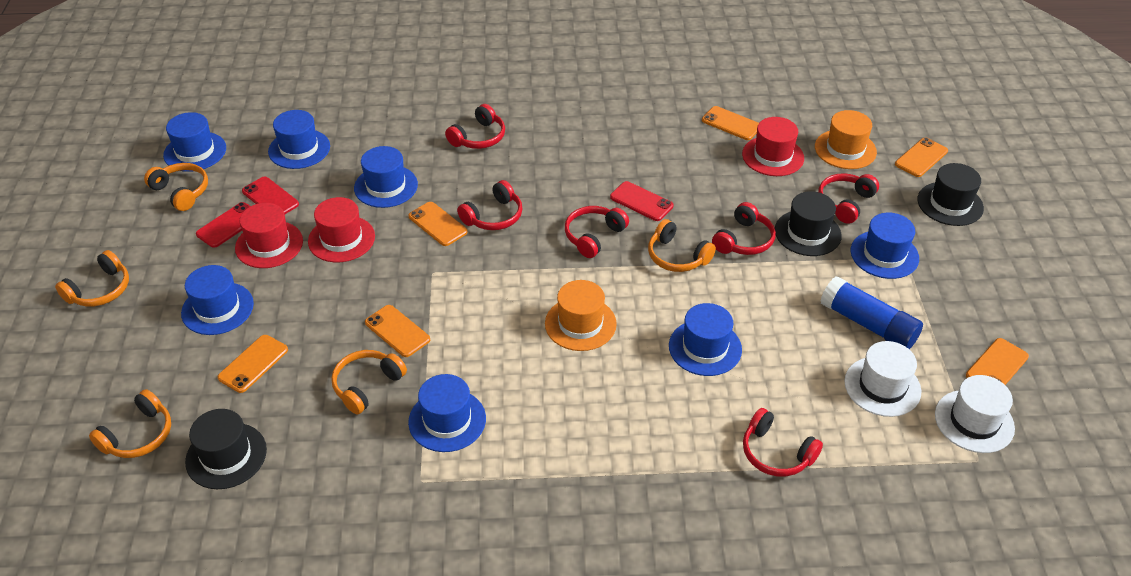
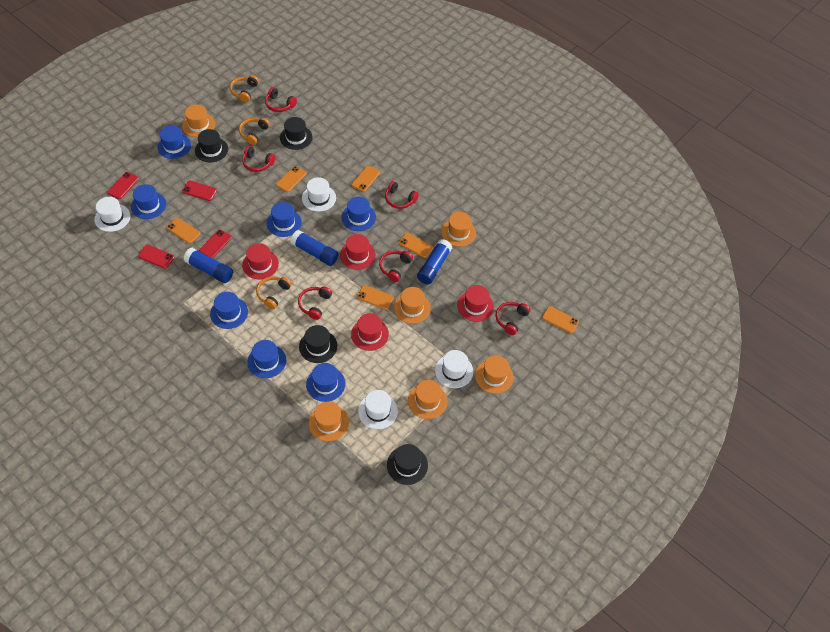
black hat: 3 -> 4
blue glue stick: 1 -> 3
orange hat: 2 -> 6
orange headphones: 5 -> 3
red hat: 3 -> 4
red phone: 3 -> 4
white hat: 2 -> 4

